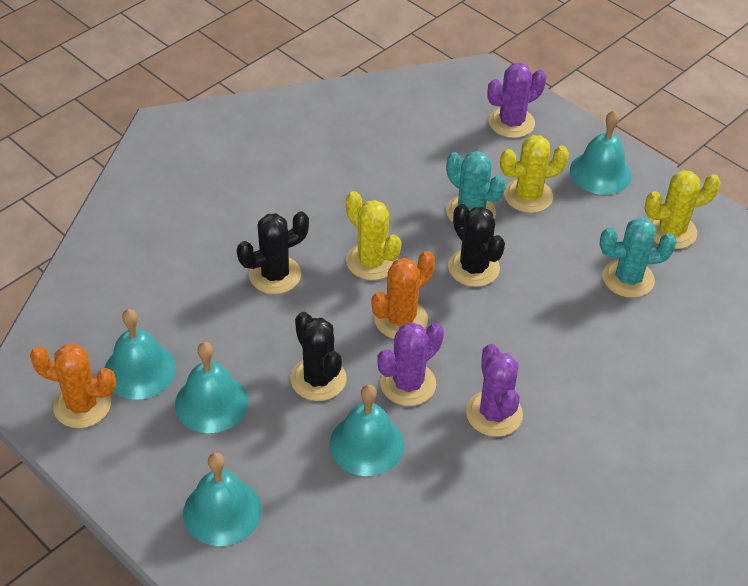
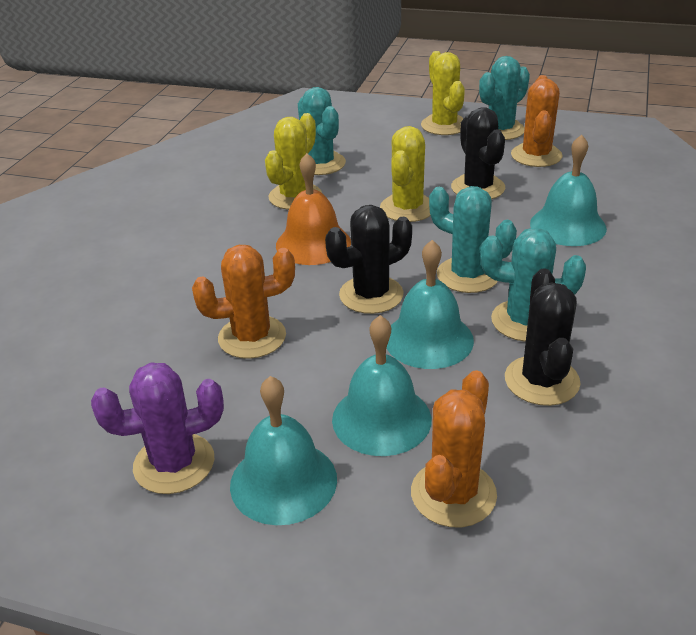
orange bell: 0 -> 1
orange cactus: 2 -> 3
purple cactus: 3 -> 1
turquoise bell: 5 -> 4
turquoise cactus: 2 -> 4

